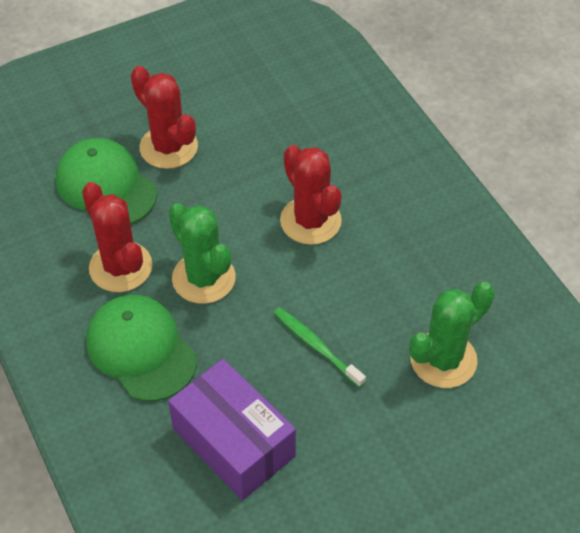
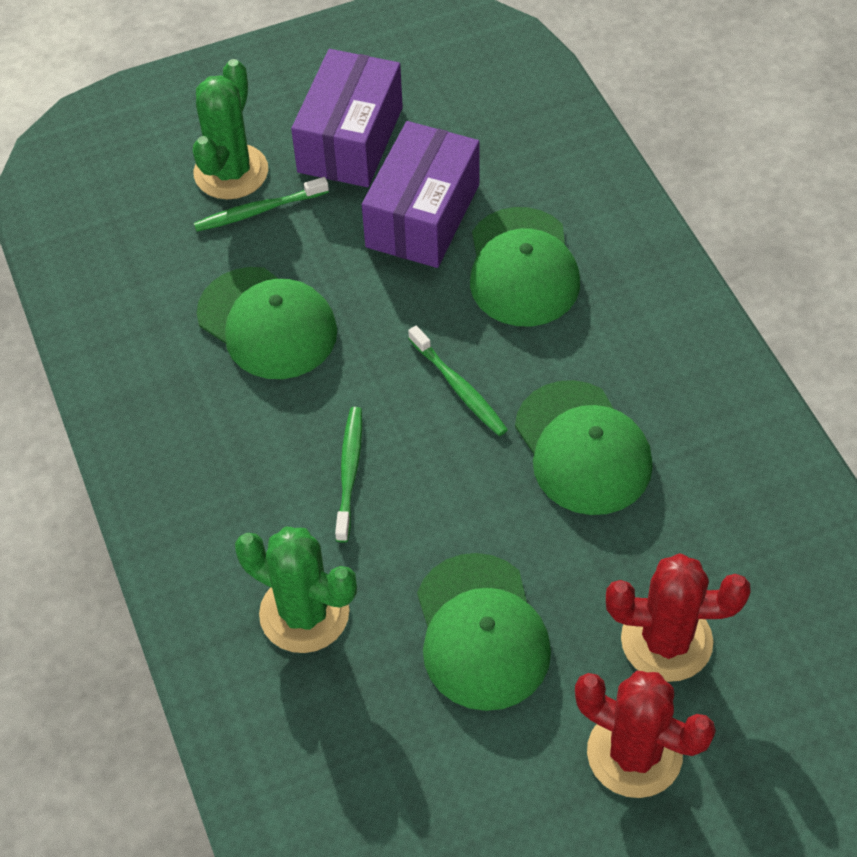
green cap: 2 -> 4
green toothbrush: 1 -> 3
purple box: 1 -> 2
red cactus: 3 -> 2

